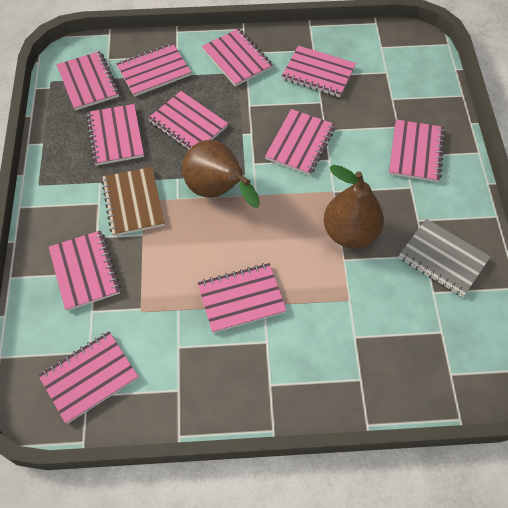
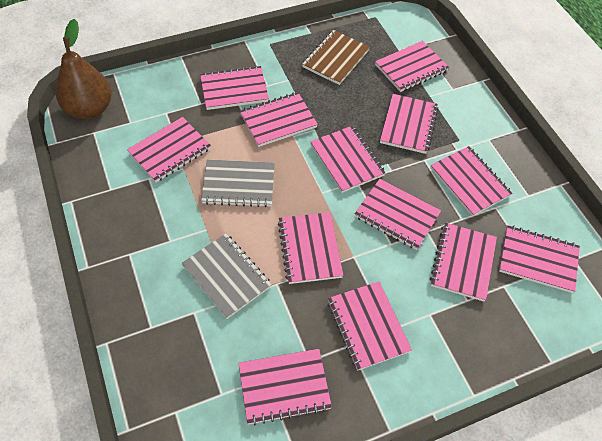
brown pear: 2 -> 1
grey notebook: 1 -> 2
pink notebook: 11 -> 13

